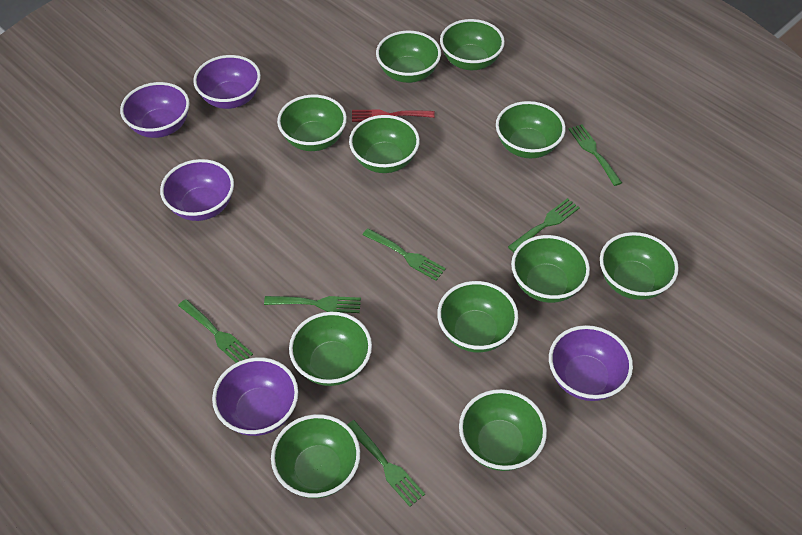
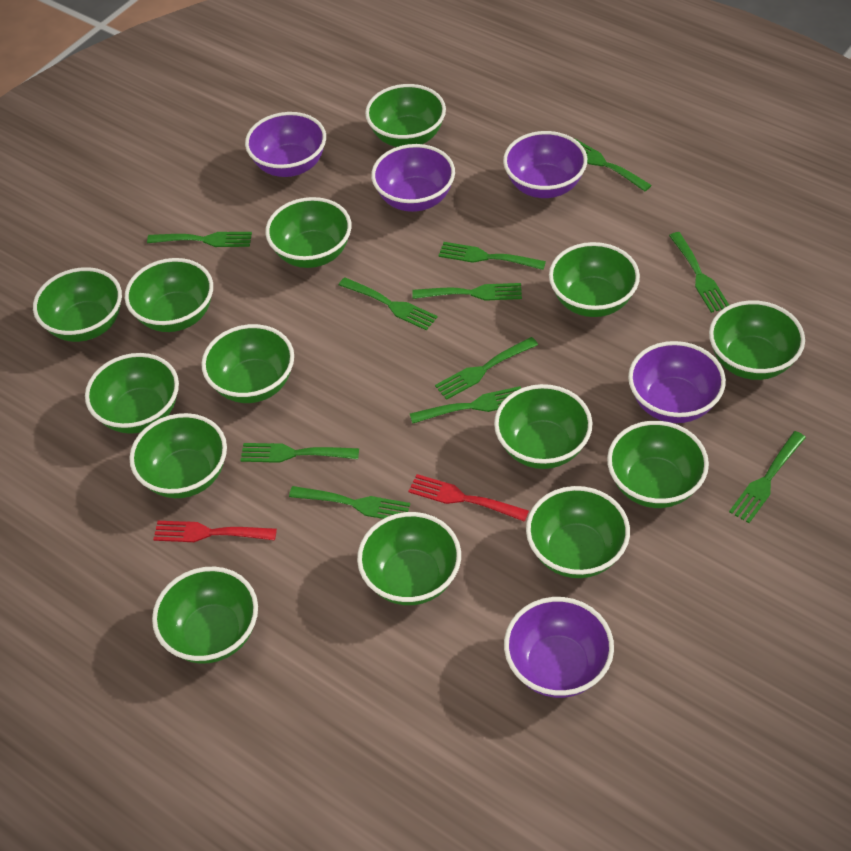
green bowl: 11 -> 14
green fork: 6 -> 11
red fork: 1 -> 2

